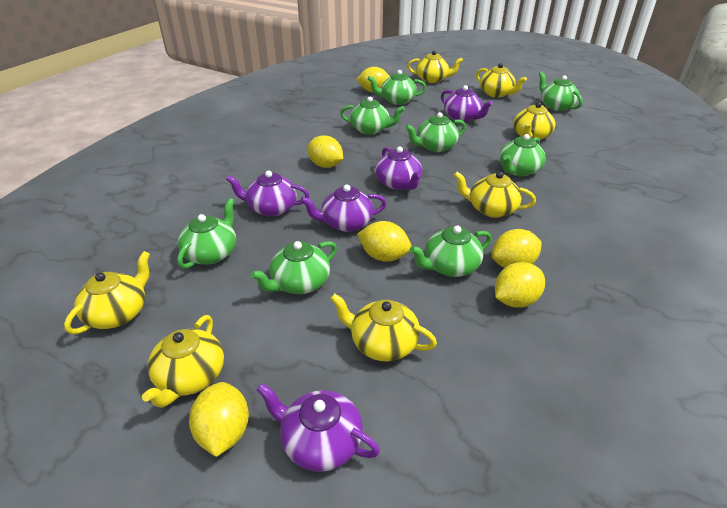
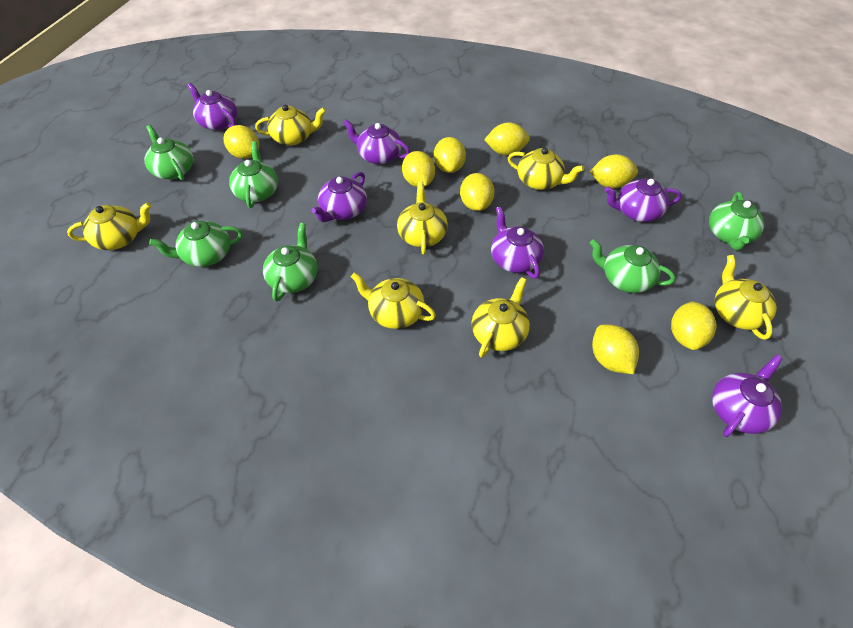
green teapot: 8 -> 6
purple teapot: 5 -> 6
yellow lemon: 6 -> 8

